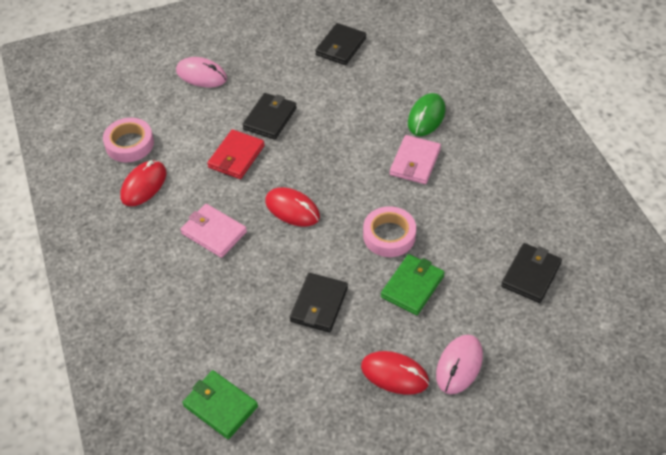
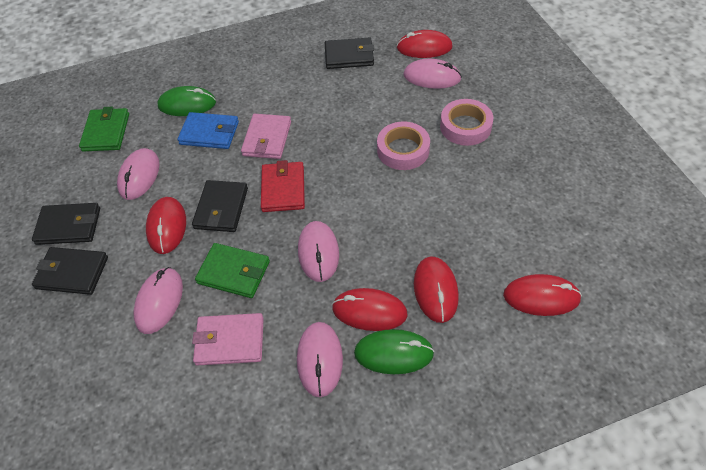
blue wallet: 0 -> 1
green mouse: 1 -> 2
pink mouse: 2 -> 5
red mouse: 3 -> 5

